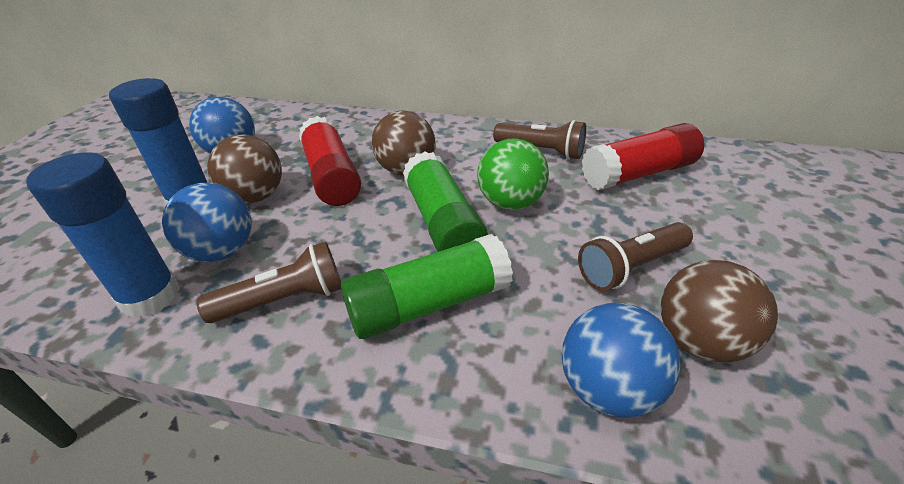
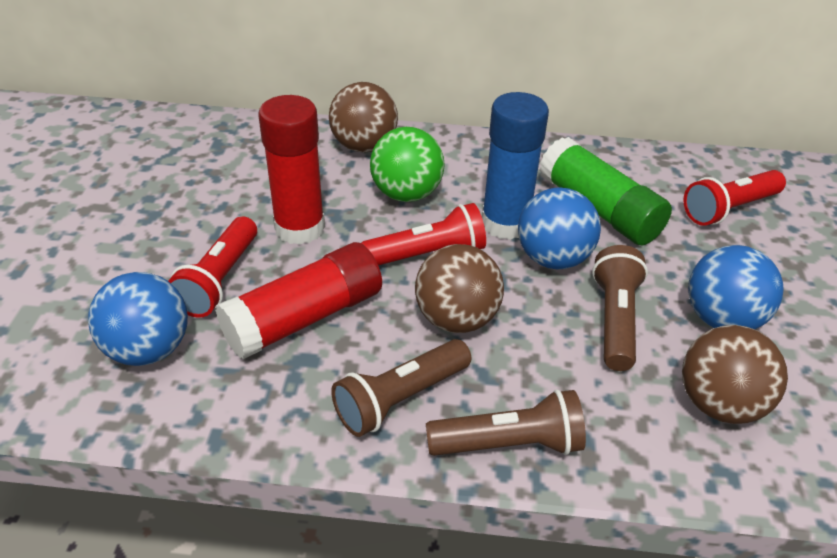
blue glue stick: 2 -> 1
green glue stick: 2 -> 1
red flashlight: 0 -> 3

